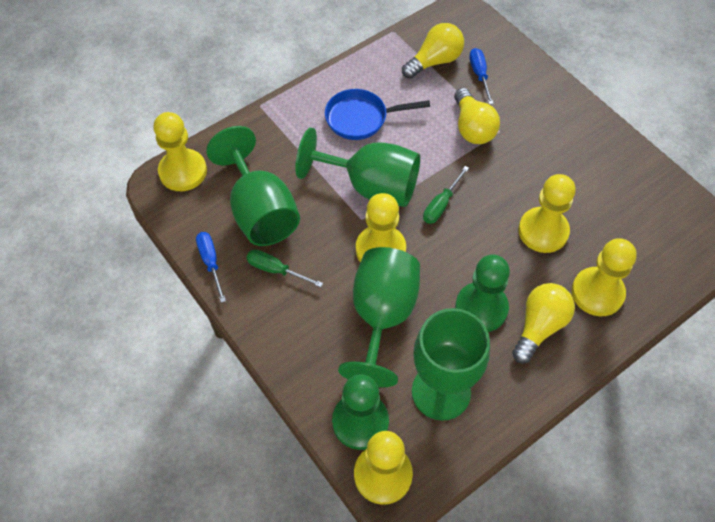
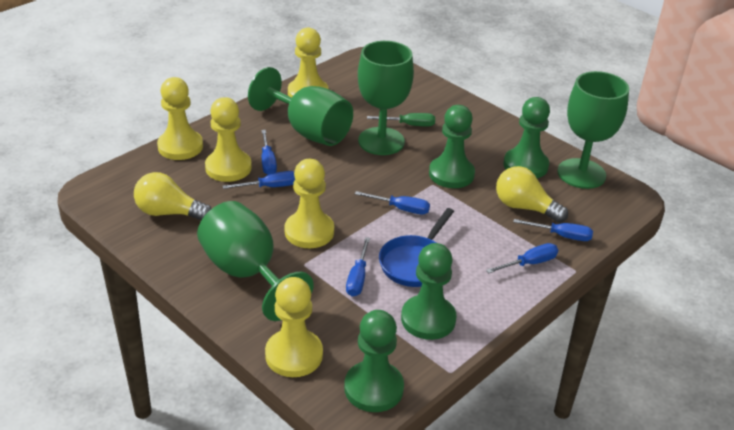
blue screwdriver: 2 -> 6
green pawn: 2 -> 4
green screwdriver: 2 -> 1
yellow light bulb: 3 -> 2

